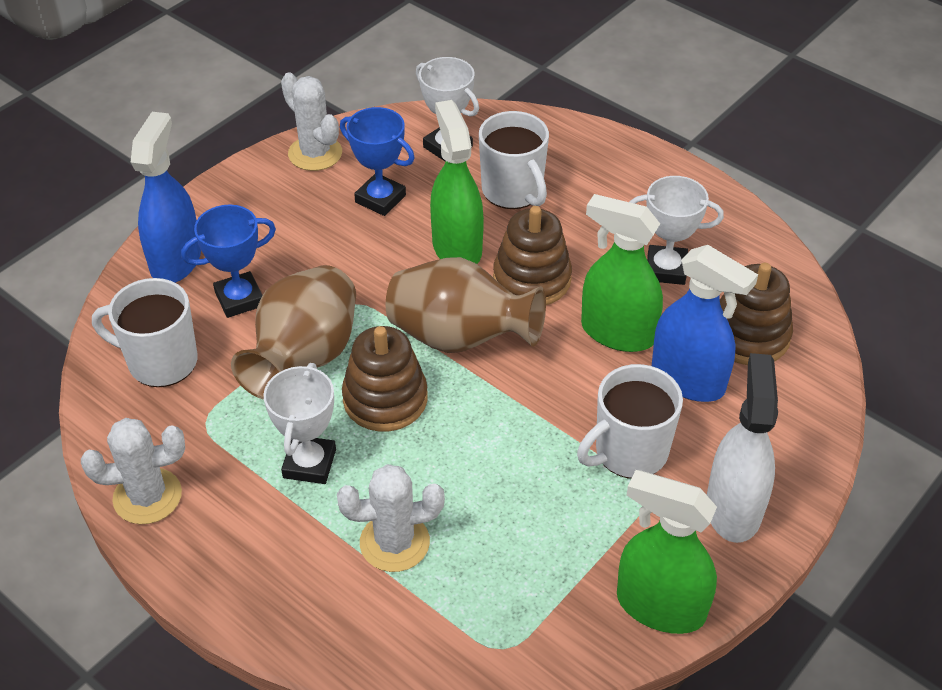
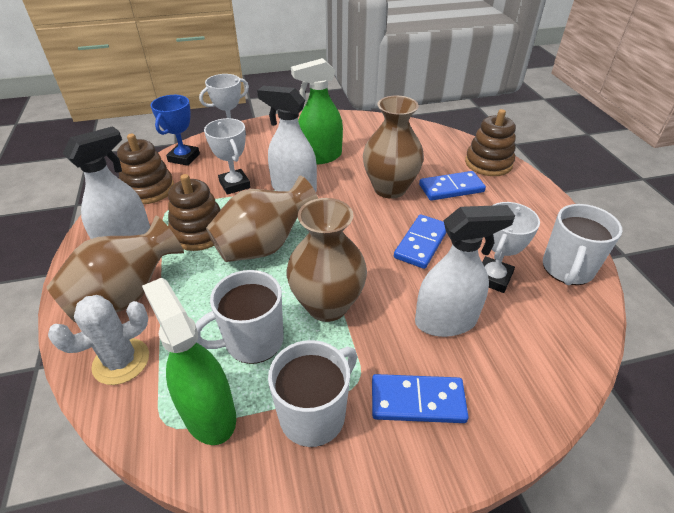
blue domino: 0 -> 3
blue spray bottle: 2 -> 0
blue trophy: 2 -> 1
brown vase: 2 -> 4
green spray bottle: 3 -> 2
white cactus: 3 -> 1
white spray bottle: 1 -> 3

